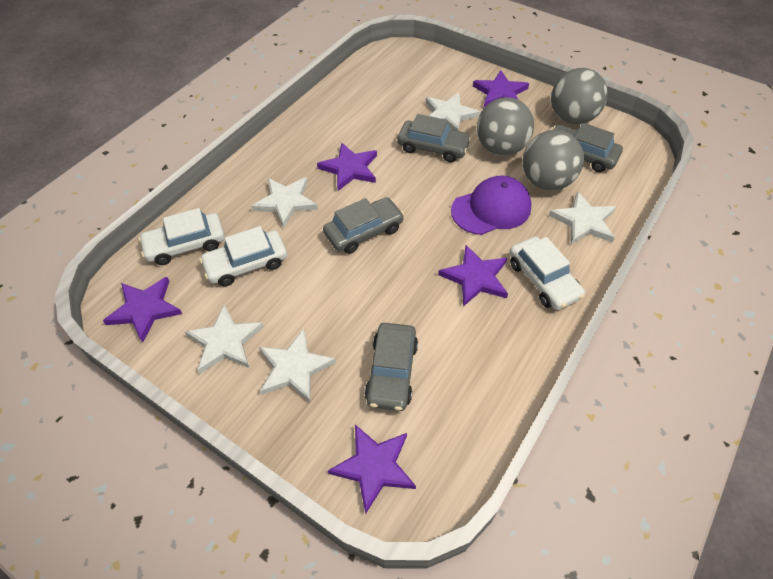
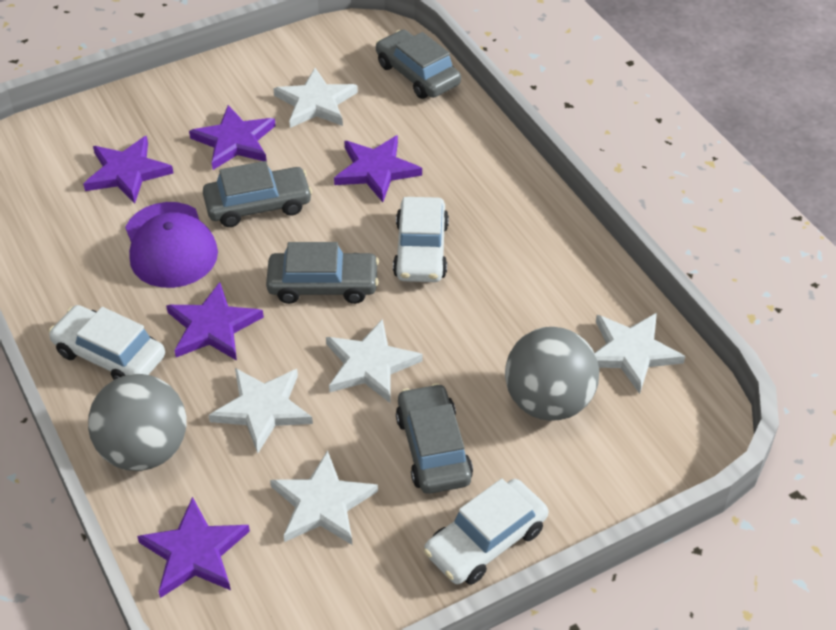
grey ball: 3 -> 2

